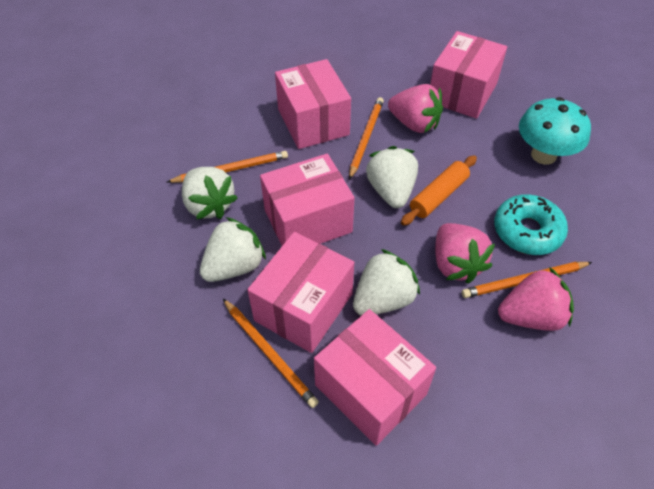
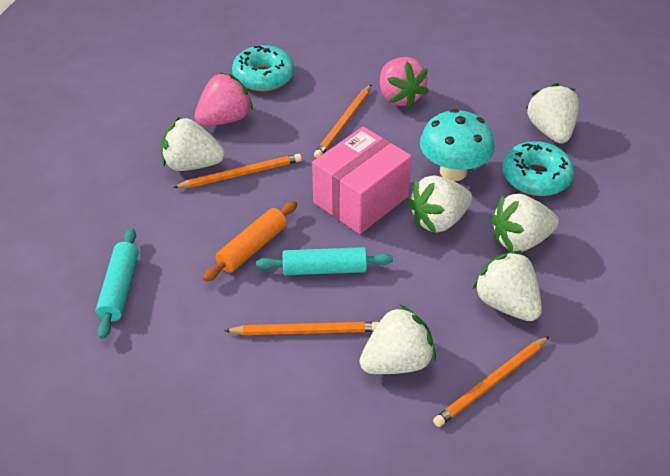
pink box: 5 -> 1
pink strawberry: 3 -> 2
turquoise donut: 1 -> 2
turquoise rolling pin: 0 -> 2
white strawberry: 4 -> 6

